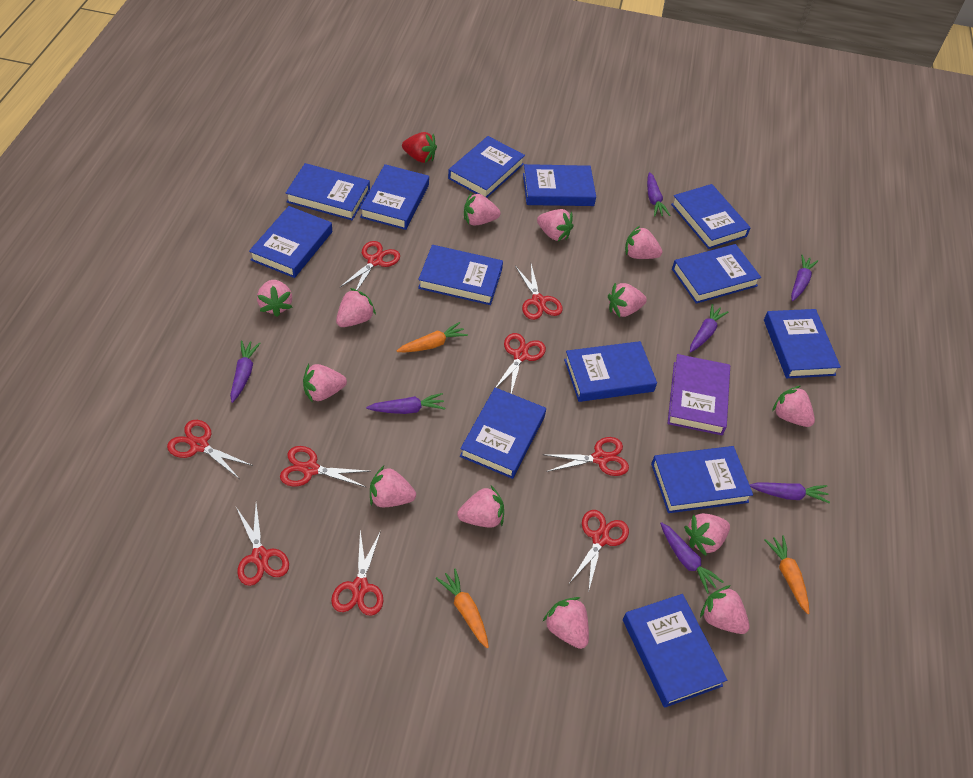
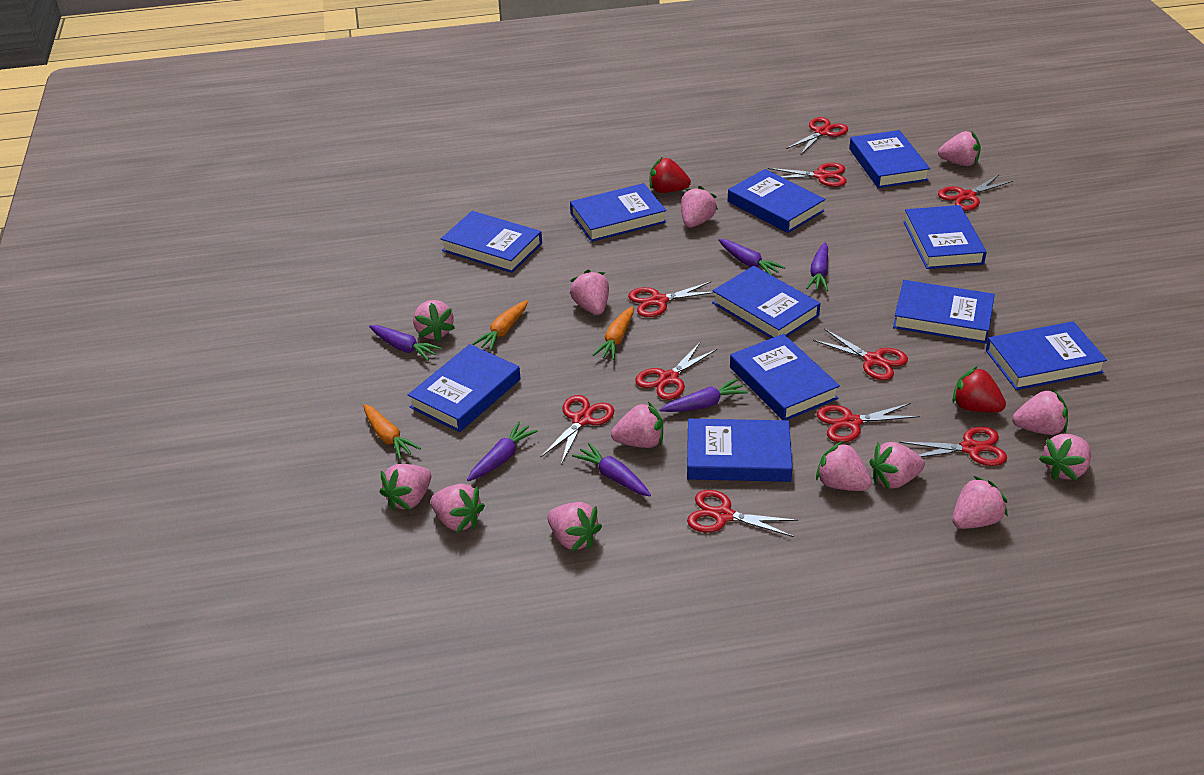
blue book: 13 -> 11
purple book: 1 -> 0
purple carrot: 7 -> 6
red scissors: 9 -> 10
red strawberry: 1 -> 2

